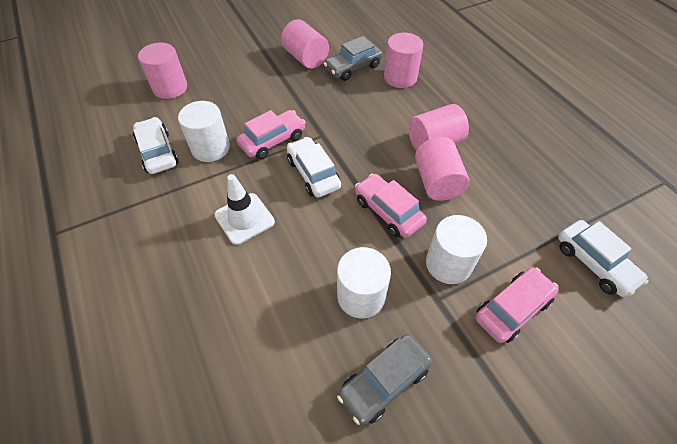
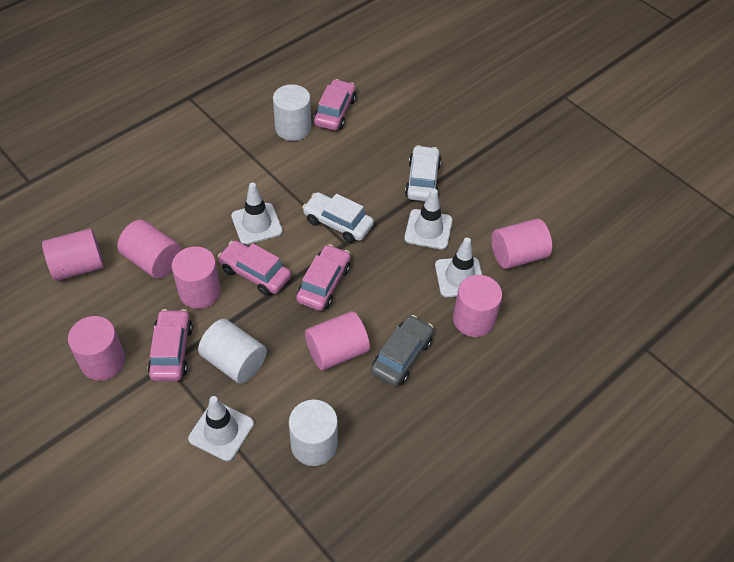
grey car: 2 -> 1
pink car: 3 -> 4
pink cylinder: 5 -> 7
white car: 3 -> 2
white traffic cone: 1 -> 4

